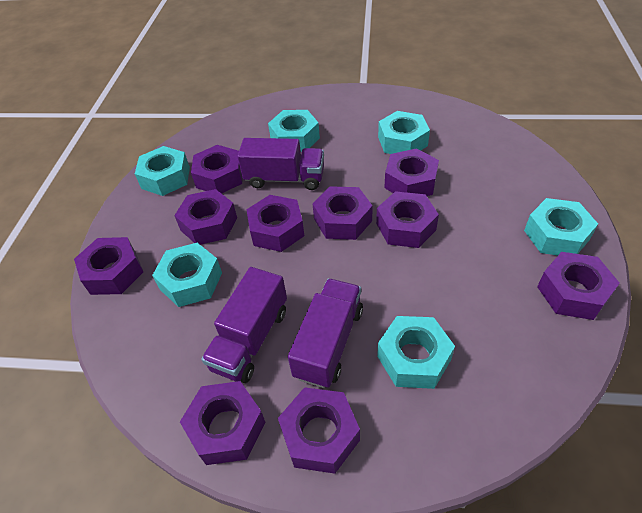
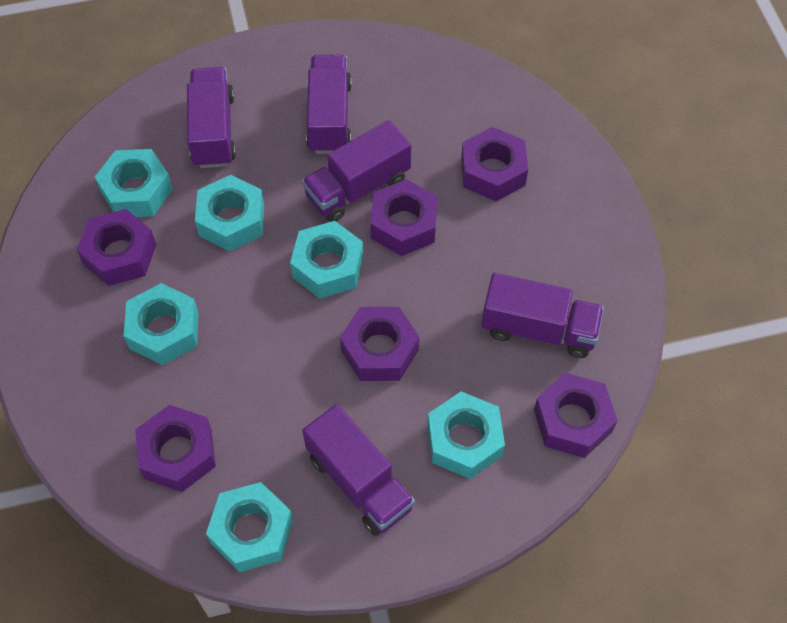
purple nut: 10 -> 6
purple truck: 3 -> 5

